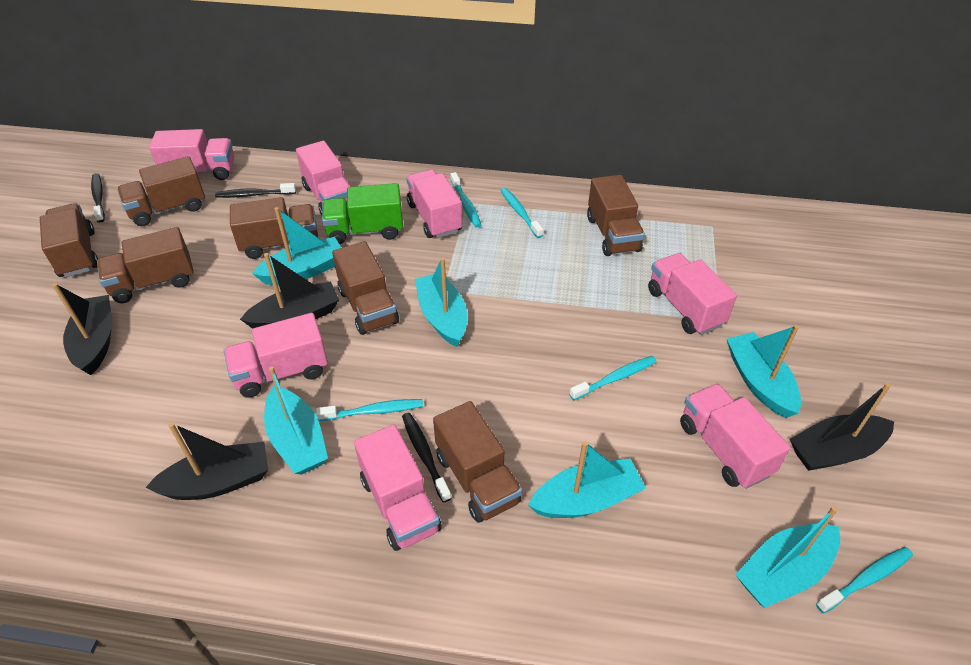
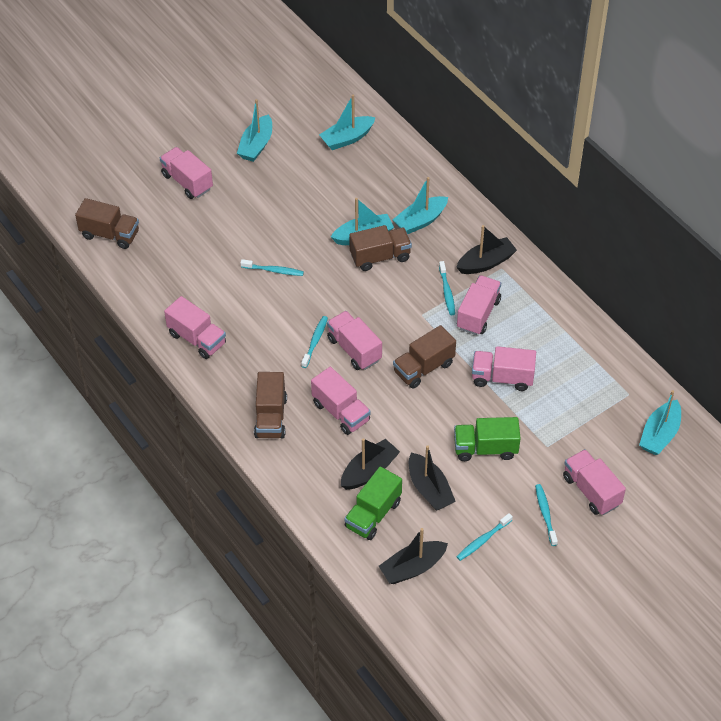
black toothbrush: 3 -> 0
brown truck: 7 -> 4
green truck: 1 -> 2
turquoise boat: 6 -> 5

